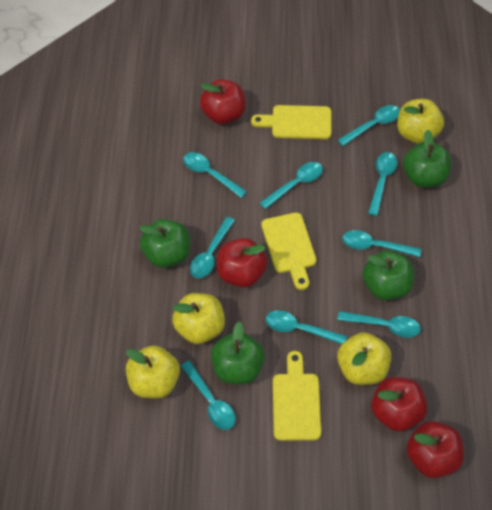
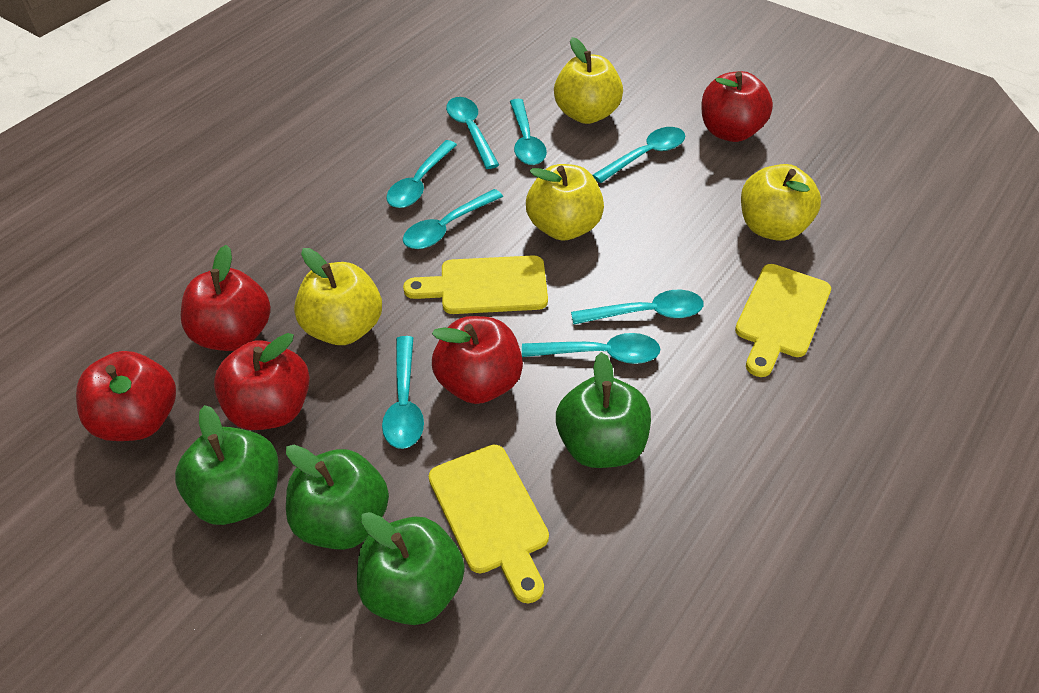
red apple: 4 -> 5
turquoise spoon: 9 -> 8

